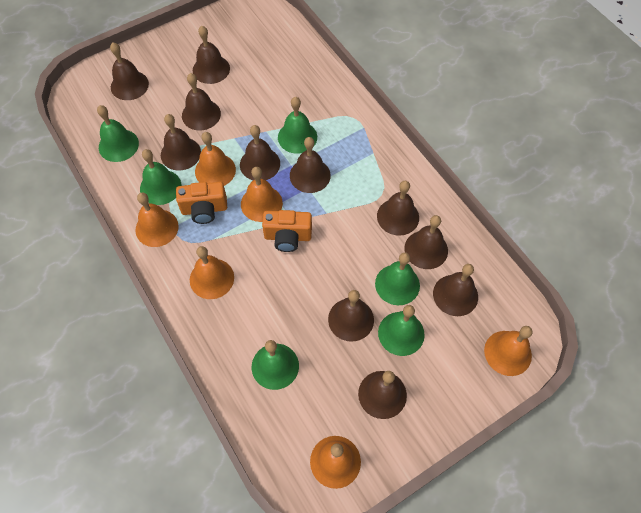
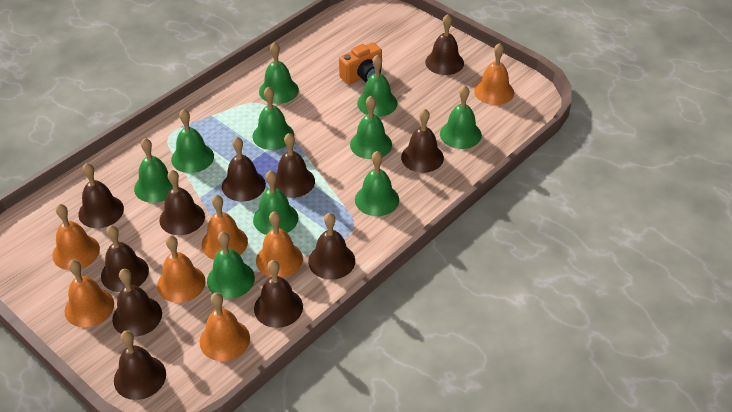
green bell: 6 -> 10
orange bell: 6 -> 7
orange camera: 2 -> 1

